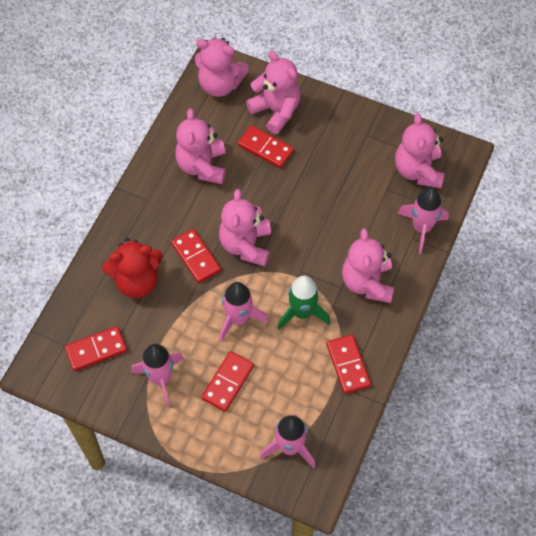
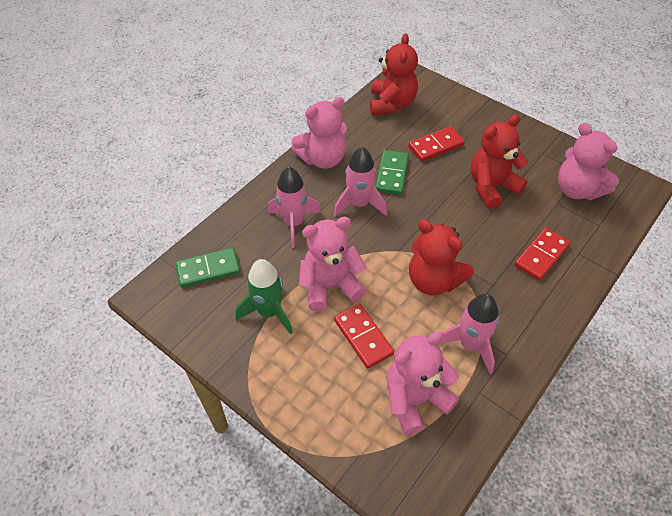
green domino: 0 -> 2
pink rocket: 4 -> 3
pink teddy bear: 6 -> 4
red domino: 5 -> 3
red teddy bear: 1 -> 3

